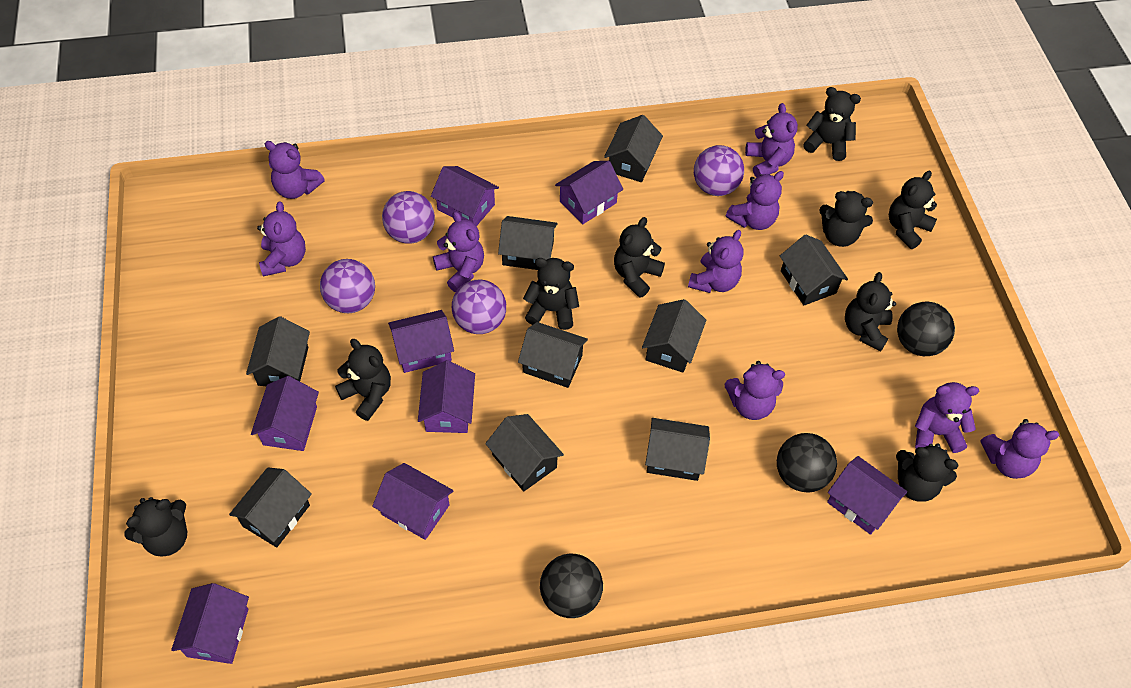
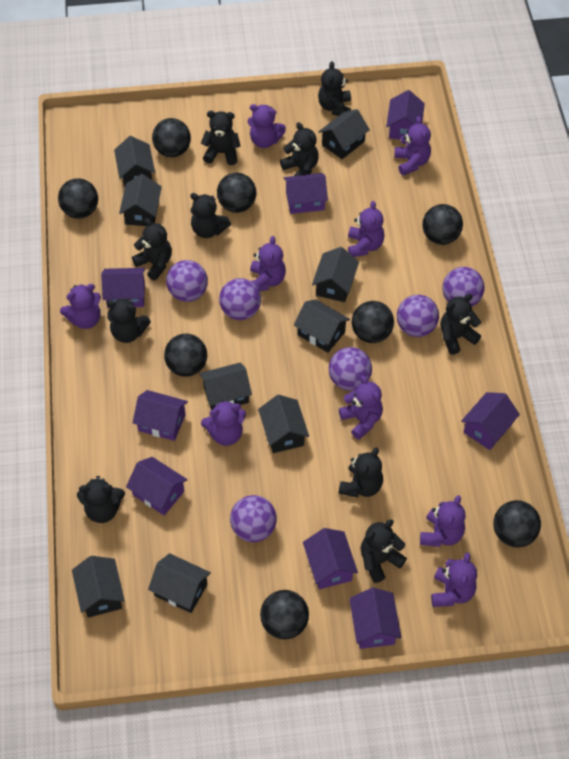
black ball: 3 -> 8
black teddy bear: 9 -> 10
purple ball: 4 -> 6

